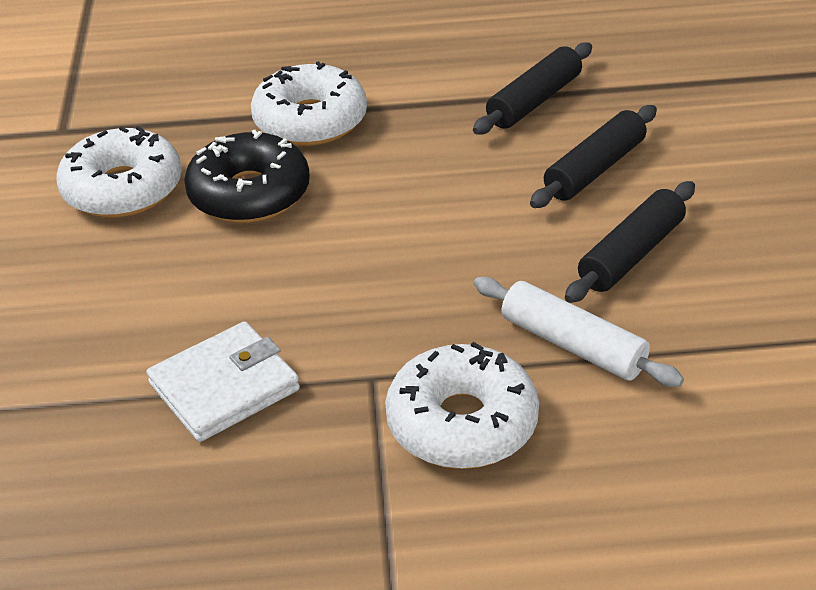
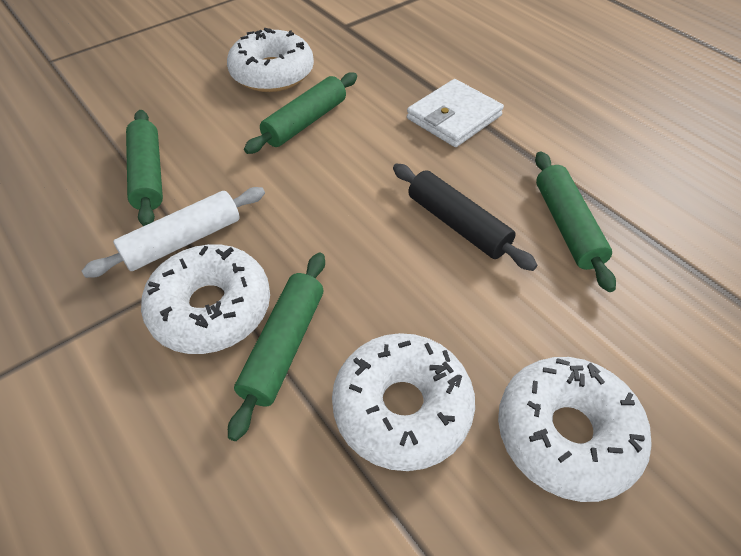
black donut: 1 -> 0
black rolling pin: 3 -> 1
green rolling pin: 0 -> 4
white donut: 3 -> 4

